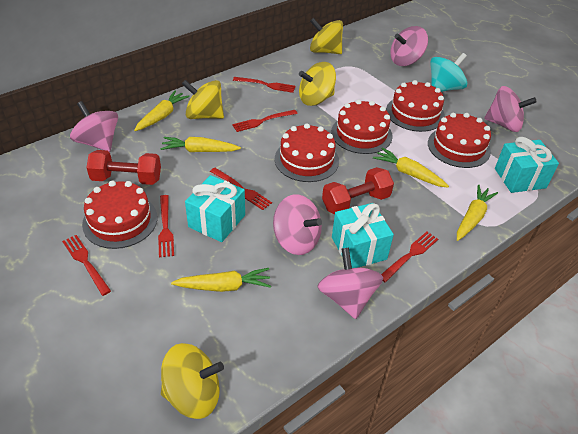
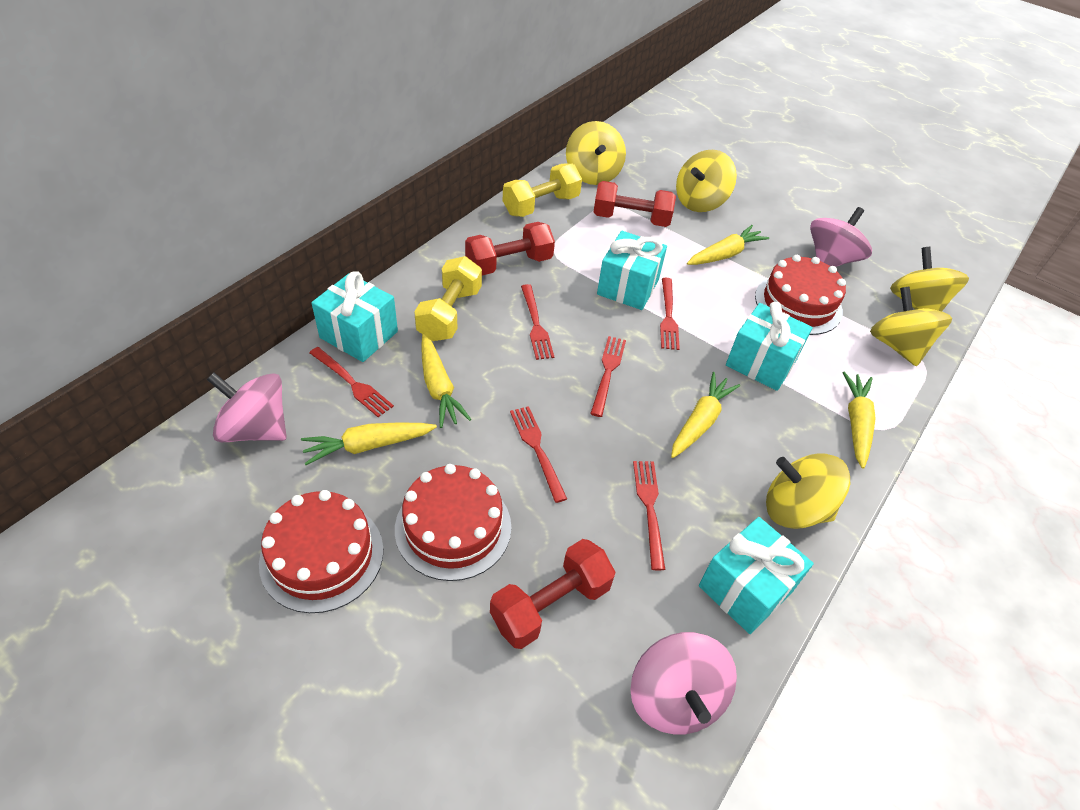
pink spinning top: 5 -> 3
red cake: 5 -> 3
red dumbbell: 2 -> 3
turquoise gift: 3 -> 4
turquoise spinning top: 1 -> 0
yellow dumbbell: 0 -> 2
yellow spinning top: 4 -> 5

